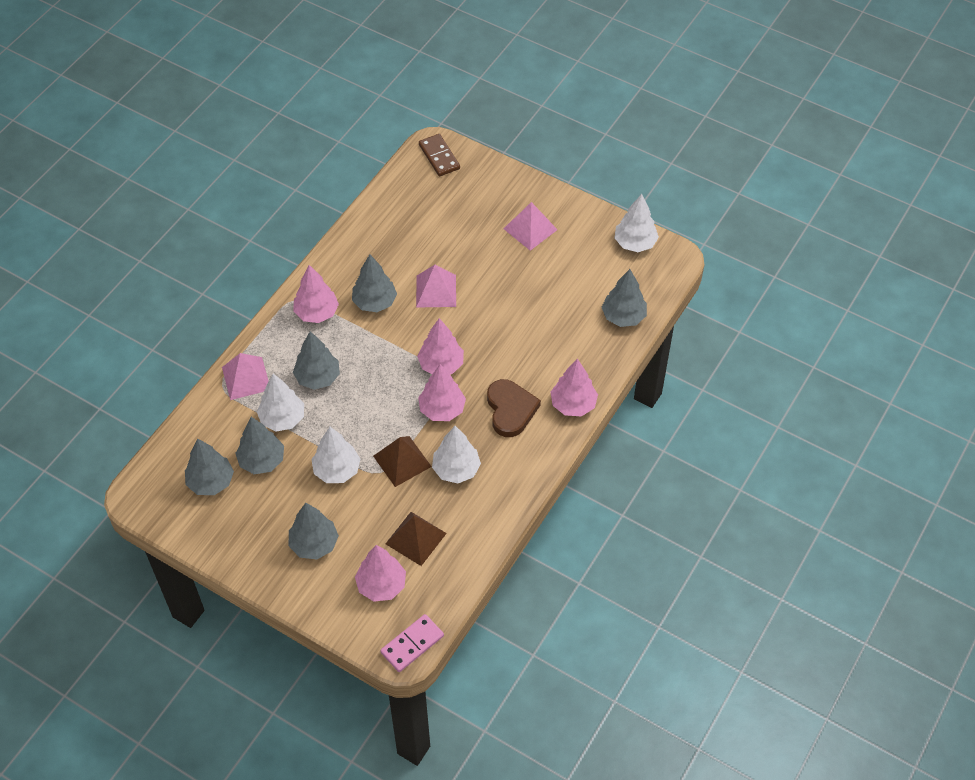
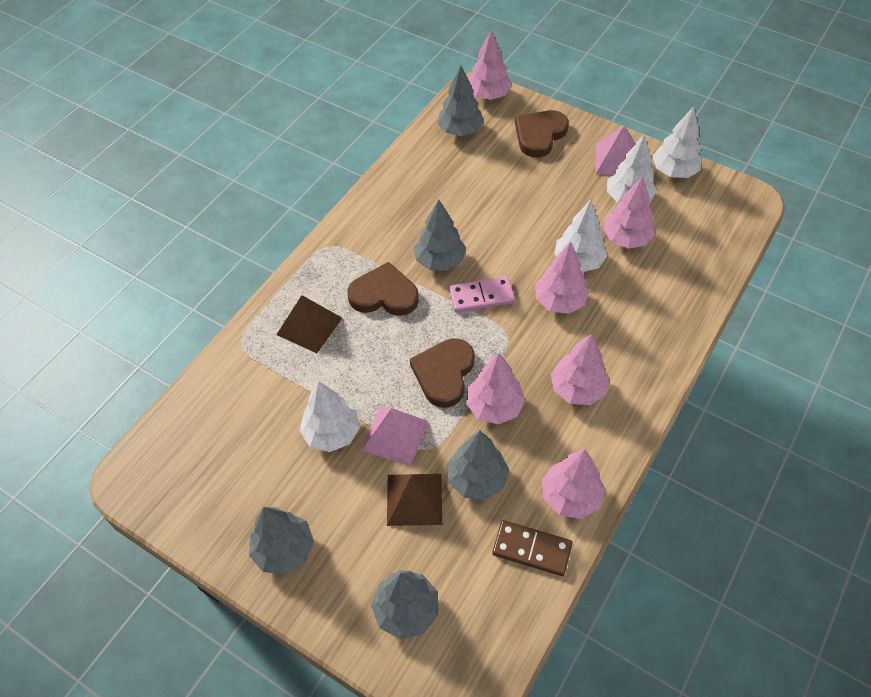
brown heart: 1 -> 3
grey tree: 6 -> 5
pink pyramid: 3 -> 2
pink tree: 5 -> 6

